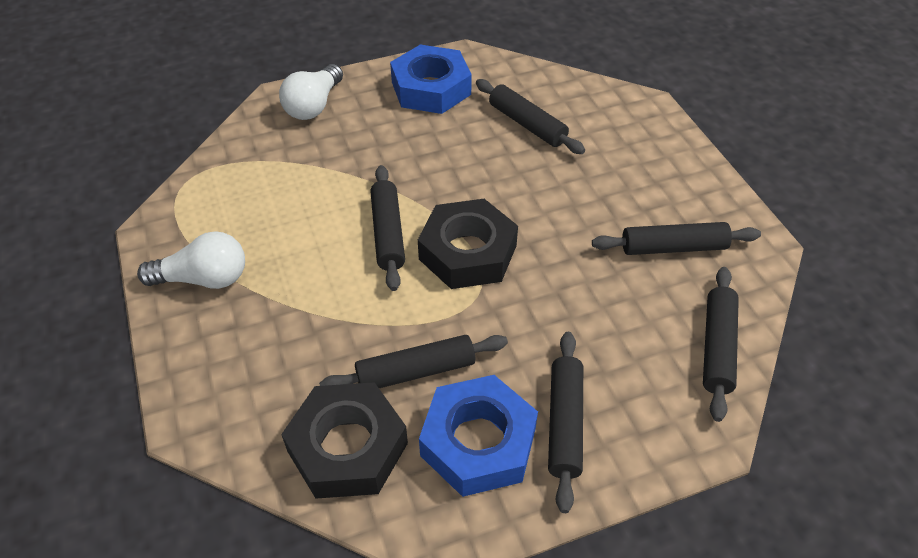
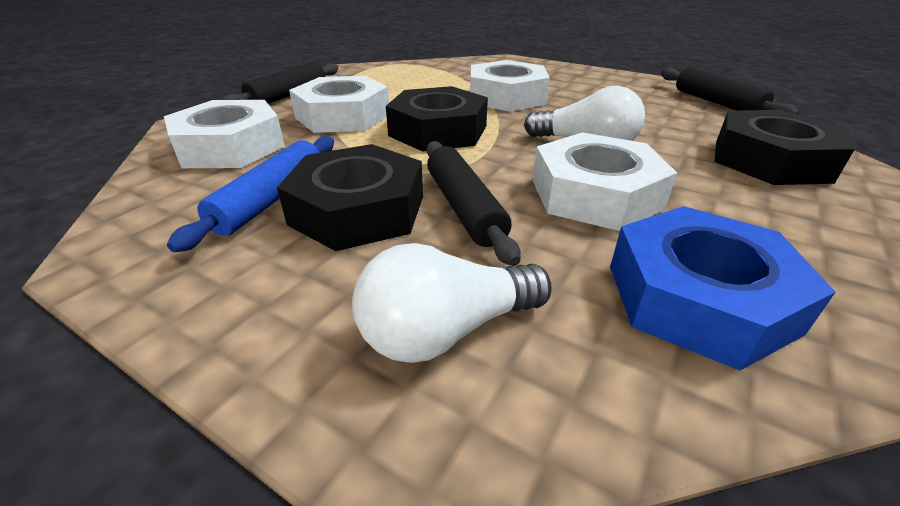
black nut: 2 -> 3
black rolling pin: 6 -> 3
blue nut: 2 -> 1
blue rolling pin: 0 -> 1
white nut: 0 -> 4

